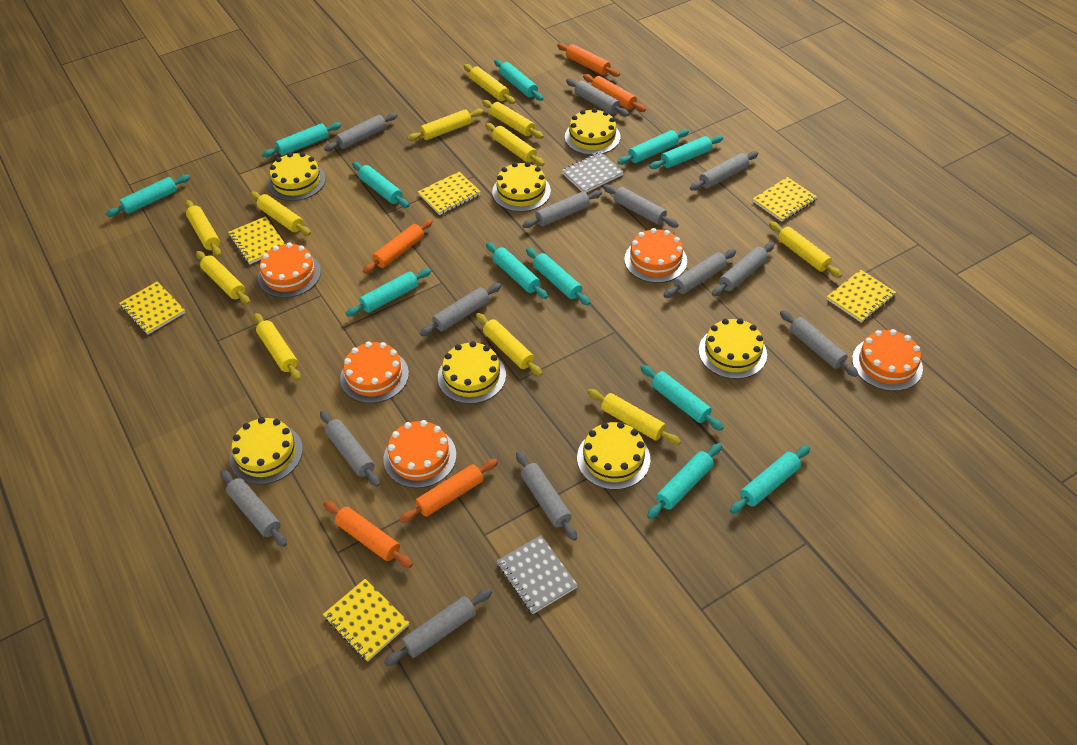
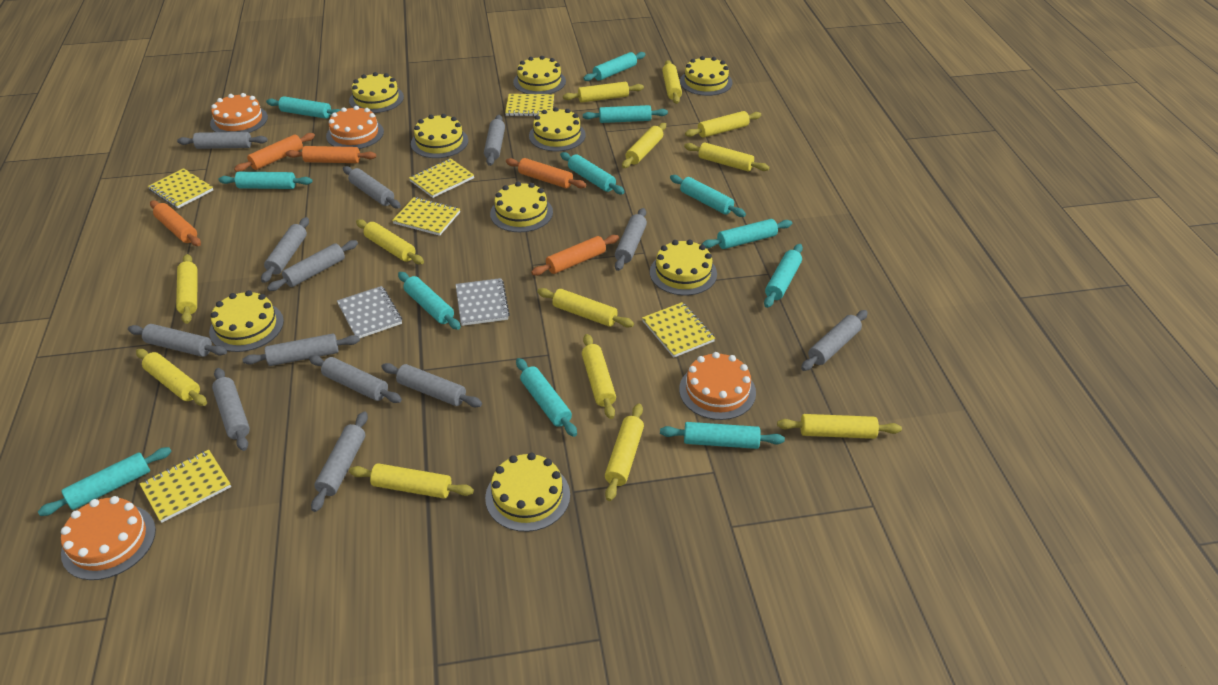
orange cake: 5 -> 4
yellow cake: 7 -> 9
yellow rolling pin: 11 -> 13

